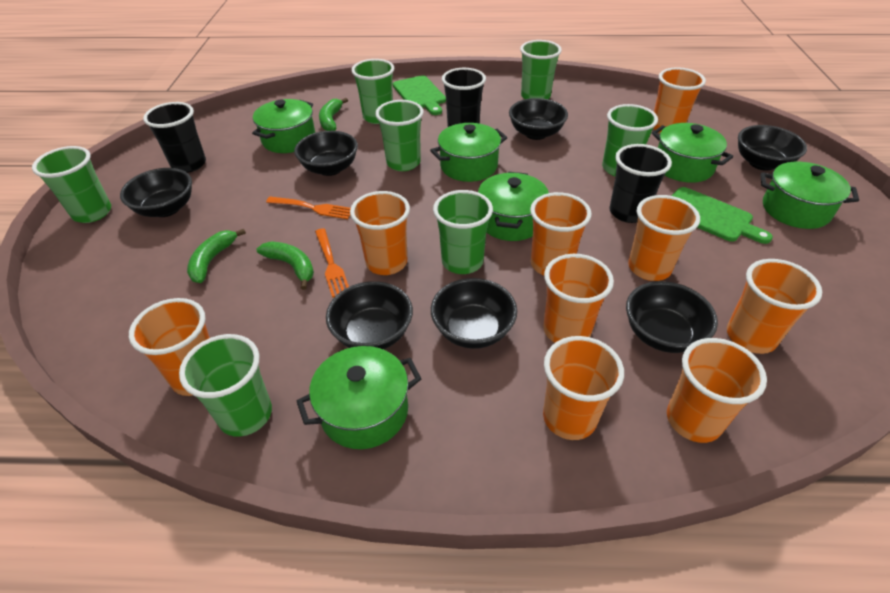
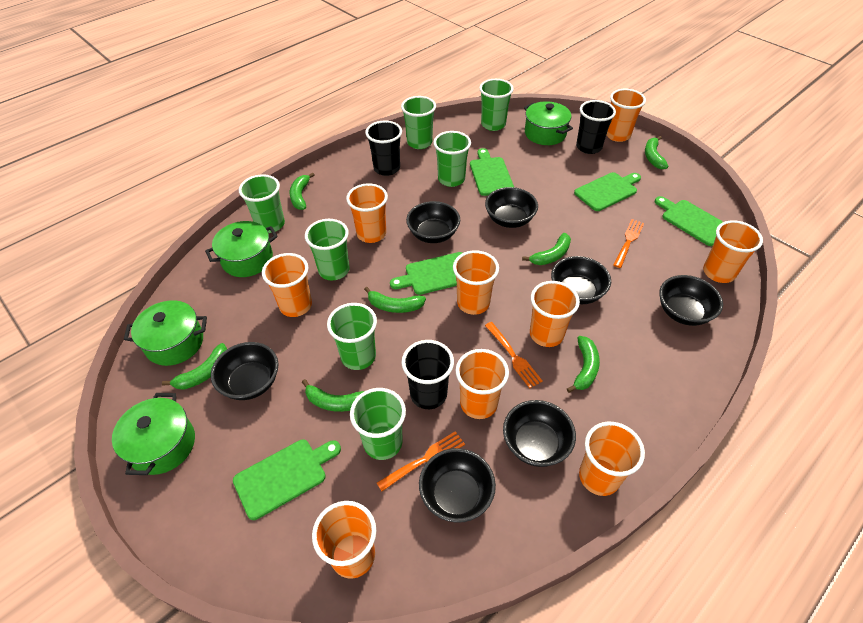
green banana: 3 -> 7
green cutting board: 2 -> 5
green pot: 6 -> 4
orange fork: 2 -> 3

